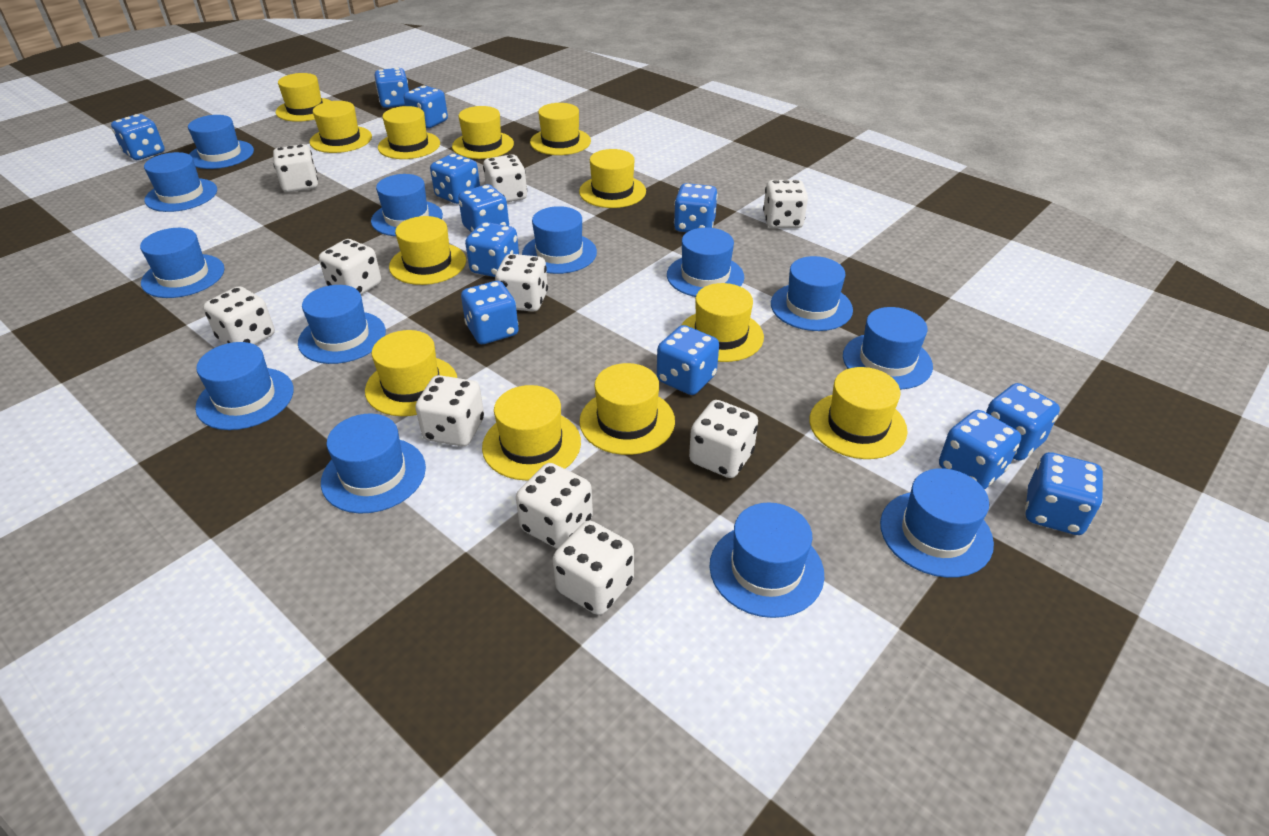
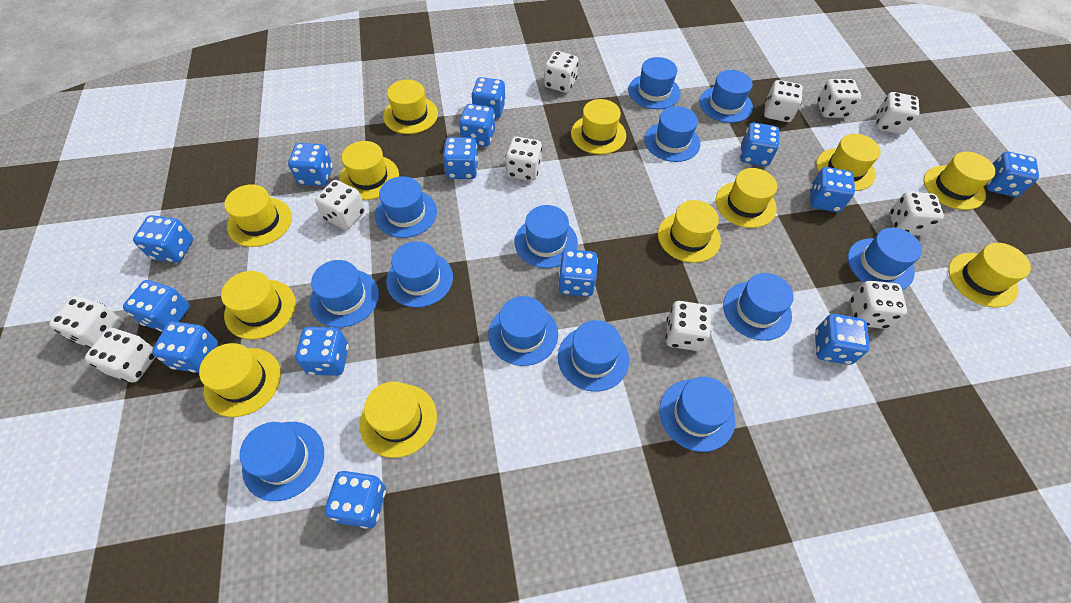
blue dice: 12 -> 14
white dice: 10 -> 11

